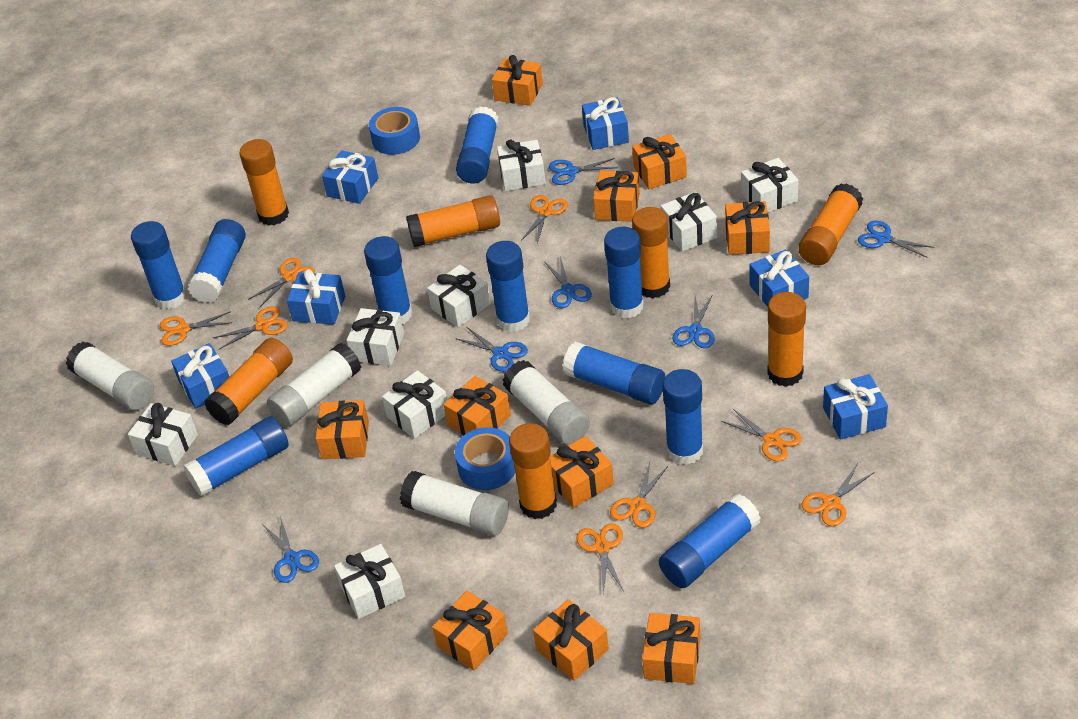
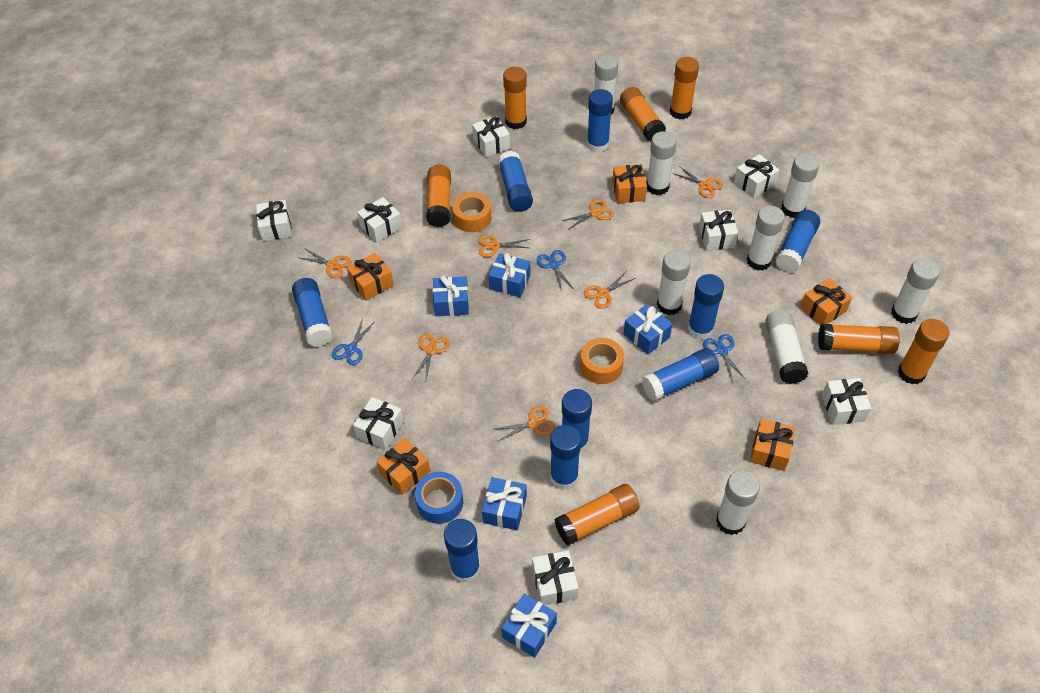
blue gift: 6 -> 5
blue glue stick: 10 -> 9
blue scissors: 6 -> 3
blue tape: 2 -> 1
orange gift: 10 -> 5
orange scissors: 8 -> 7
orange tape: 0 -> 2
white glue stick: 4 -> 8

